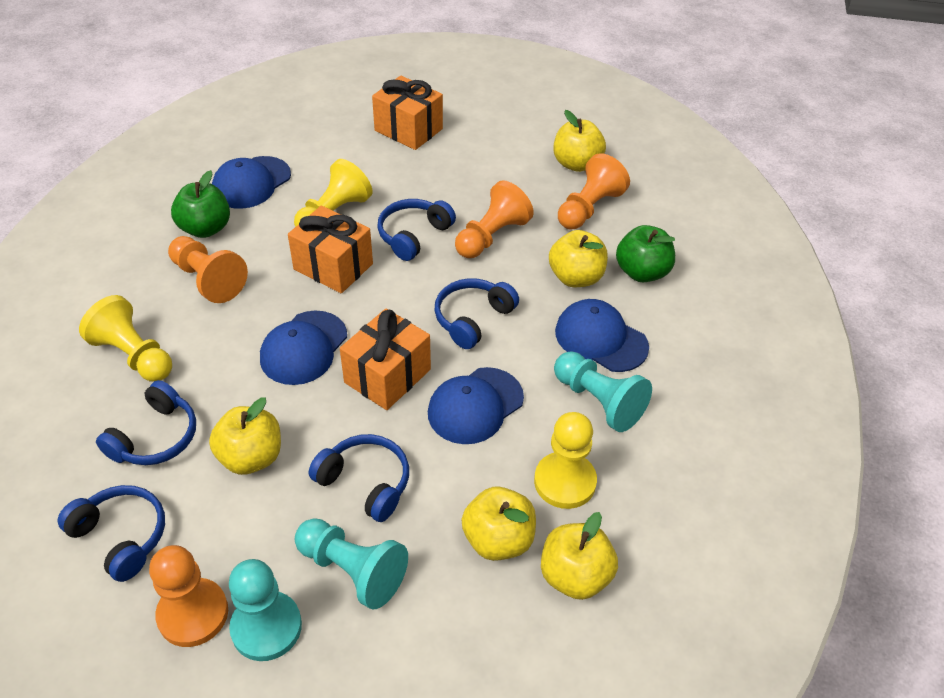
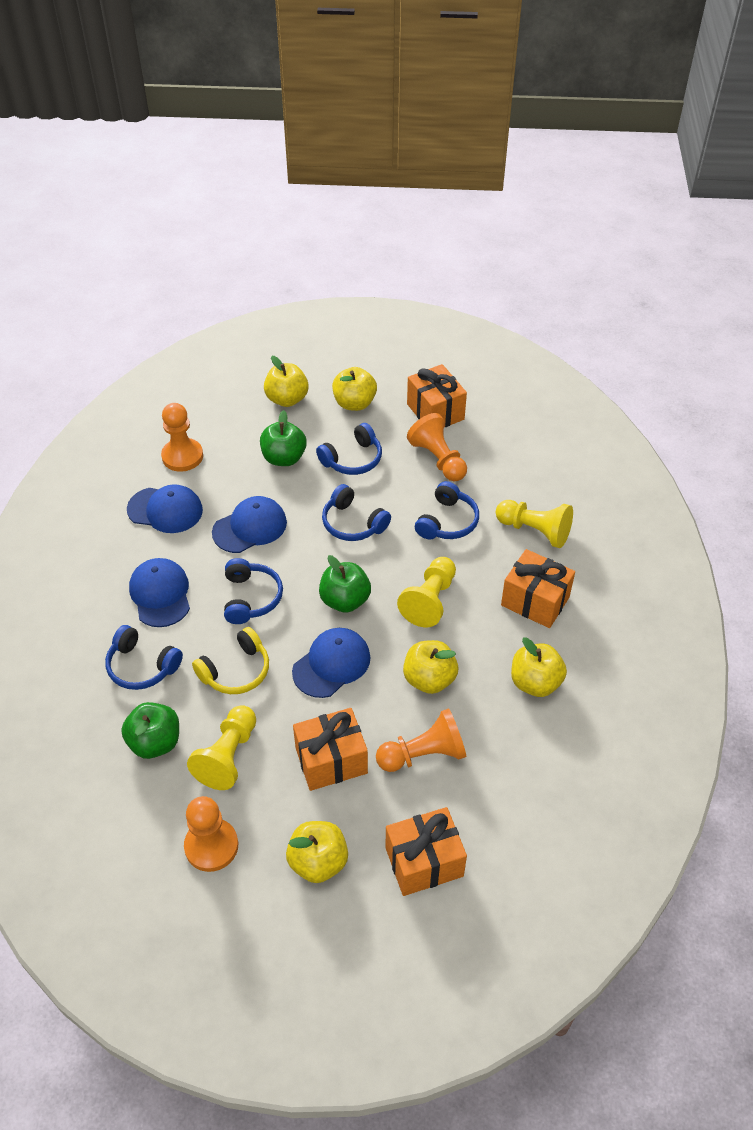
green apple: 2 -> 3
orange gift: 3 -> 4
turquoise pawn: 3 -> 0
yellow headphones: 0 -> 1

